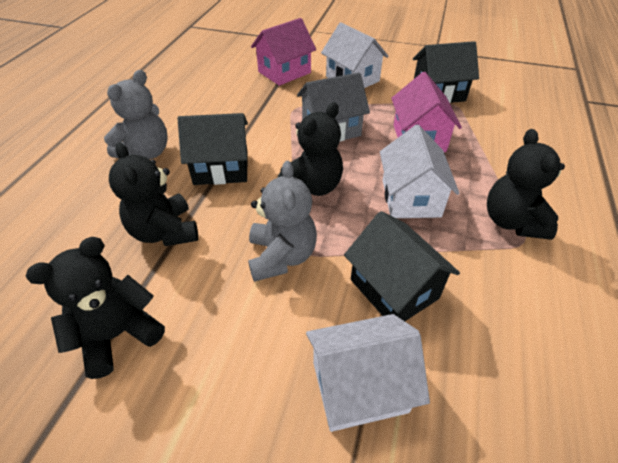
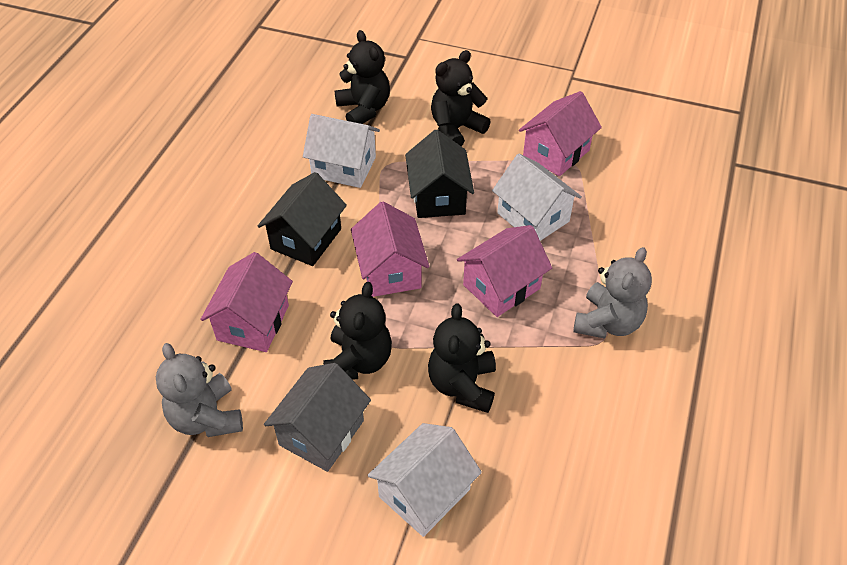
black house: 3 -> 2
pink house: 2 -> 4

